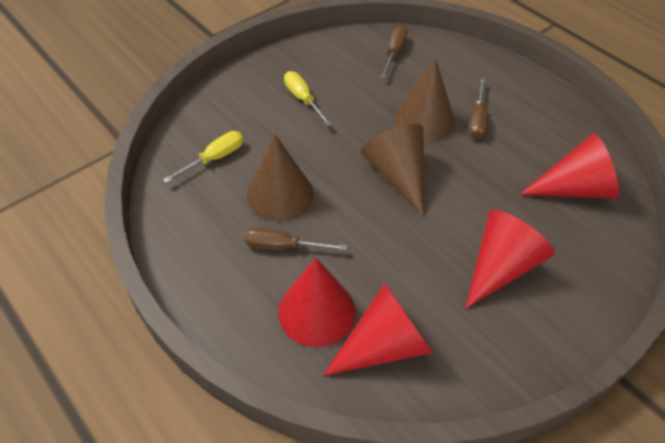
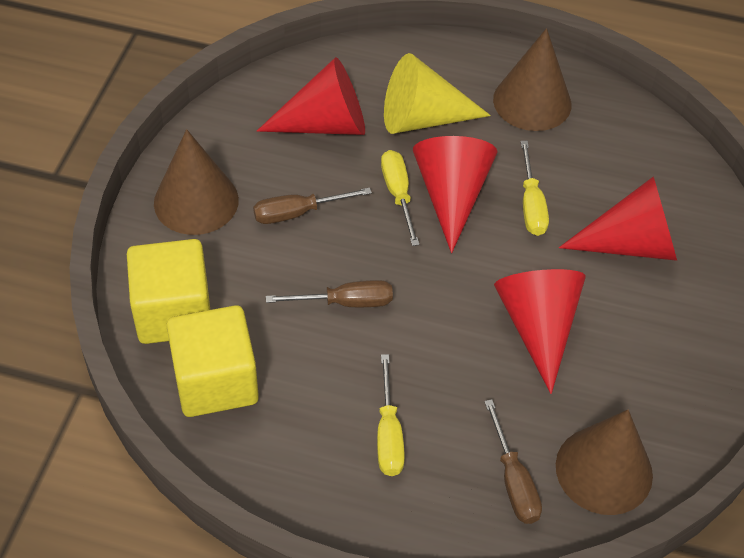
yellow cone: 0 -> 1
yellow cube: 0 -> 2
yellow screwdriver: 2 -> 3

